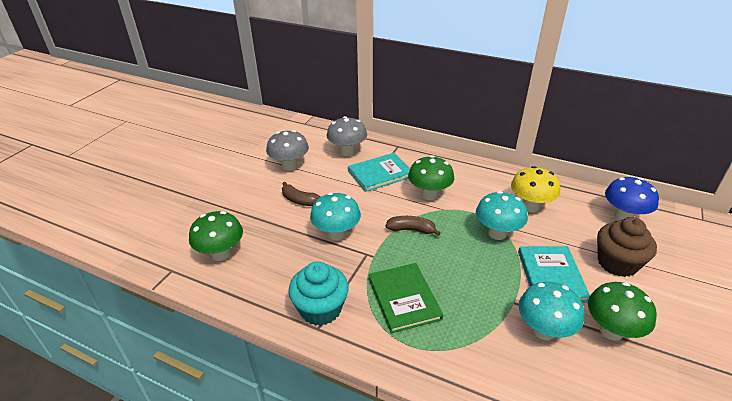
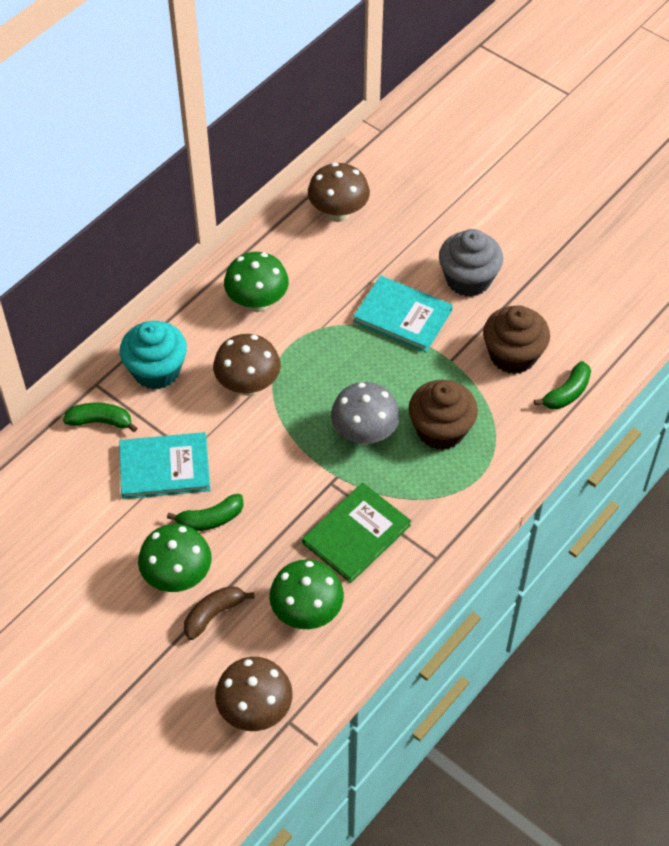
blue mushroom: 1 -> 0
brown banana: 2 -> 1
brown cupcake: 1 -> 2
brown mushroom: 0 -> 3
green banana: 0 -> 3
grey cupcake: 0 -> 1
grey mushroom: 2 -> 1
turquoise mushroom: 3 -> 0
yellow mushroom: 1 -> 0

